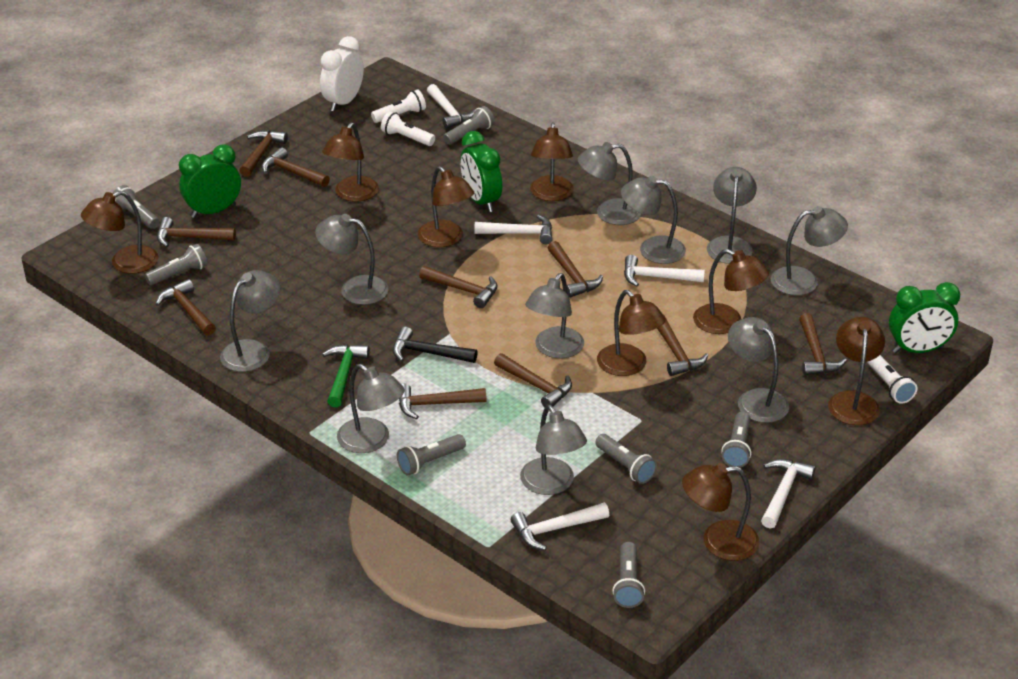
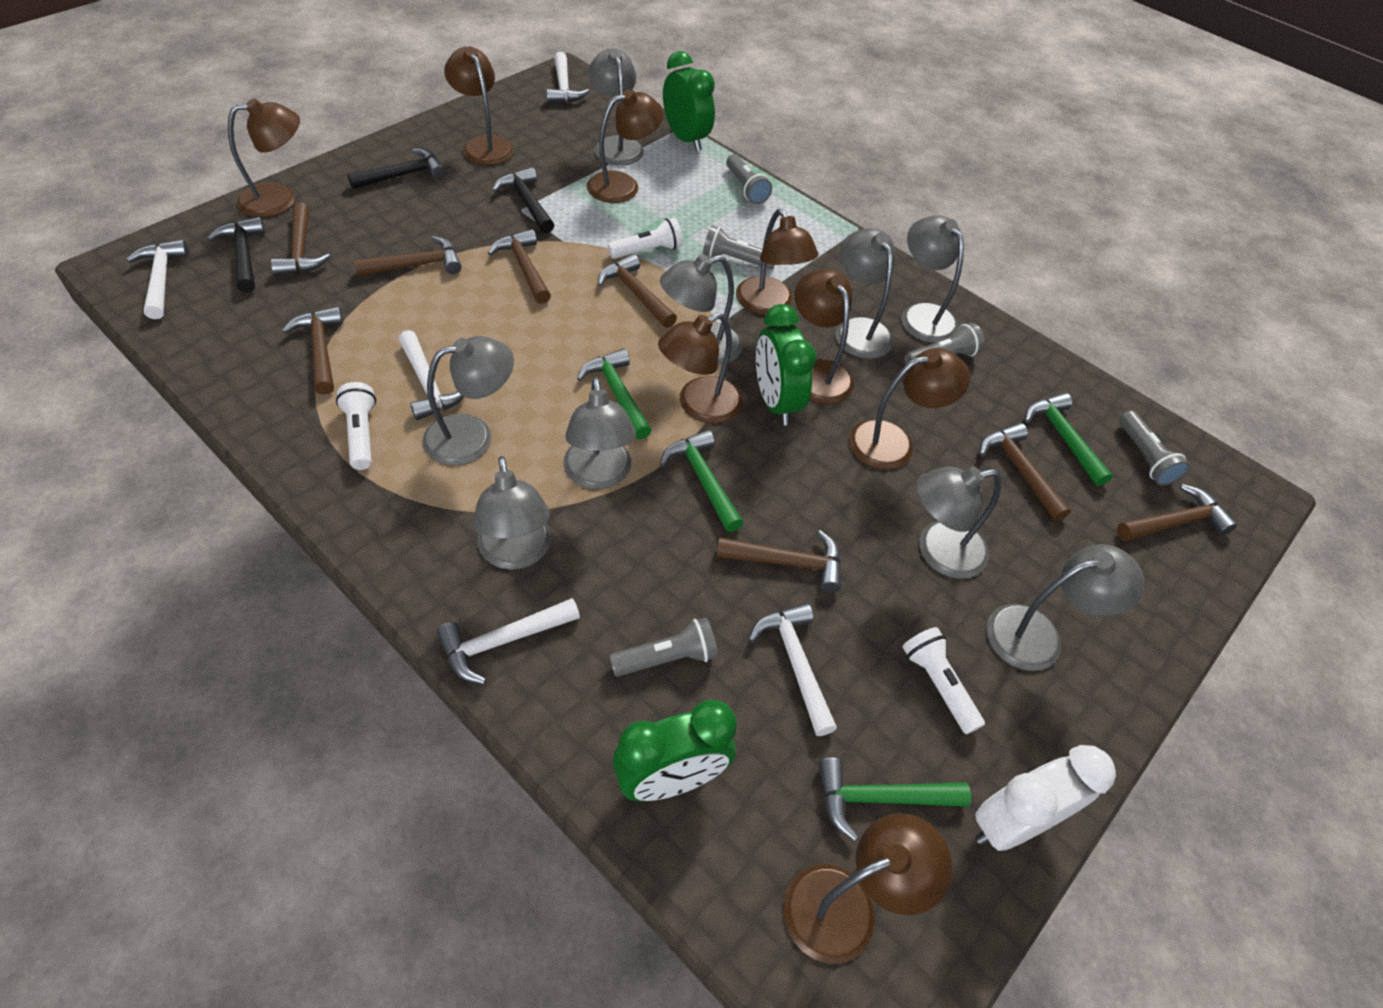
black hammer: 1 -> 3
brown hammer: 10 -> 8
green hammer: 1 -> 4
grey flashlight: 7 -> 5
grey lamp: 10 -> 9

